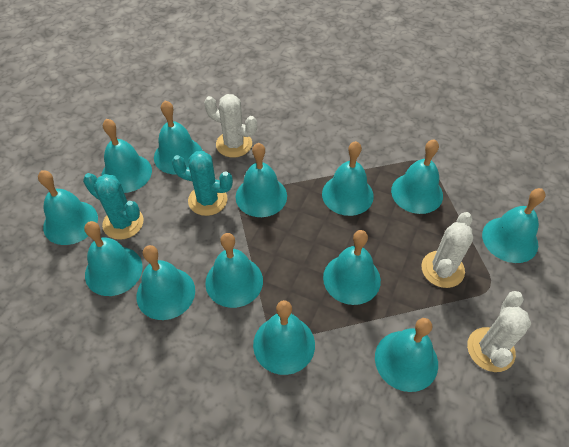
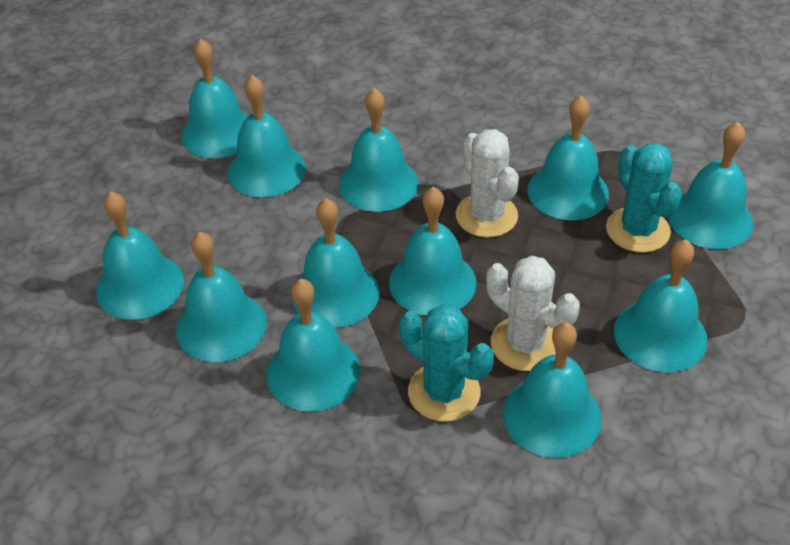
turquoise bell: 13 -> 12
white cactus: 3 -> 2

